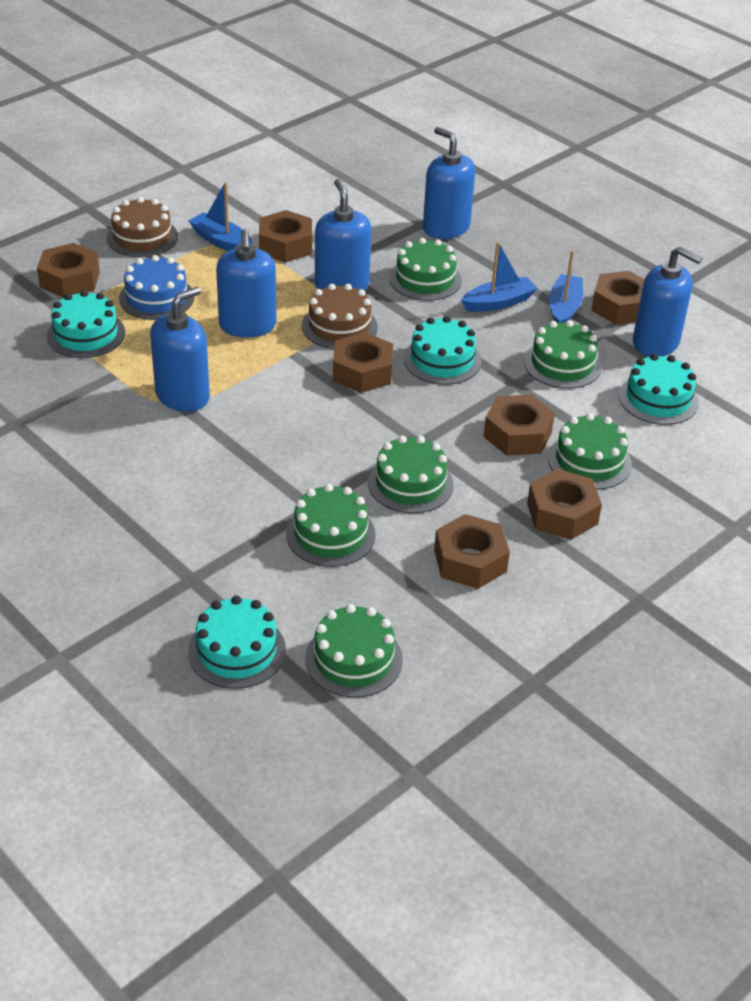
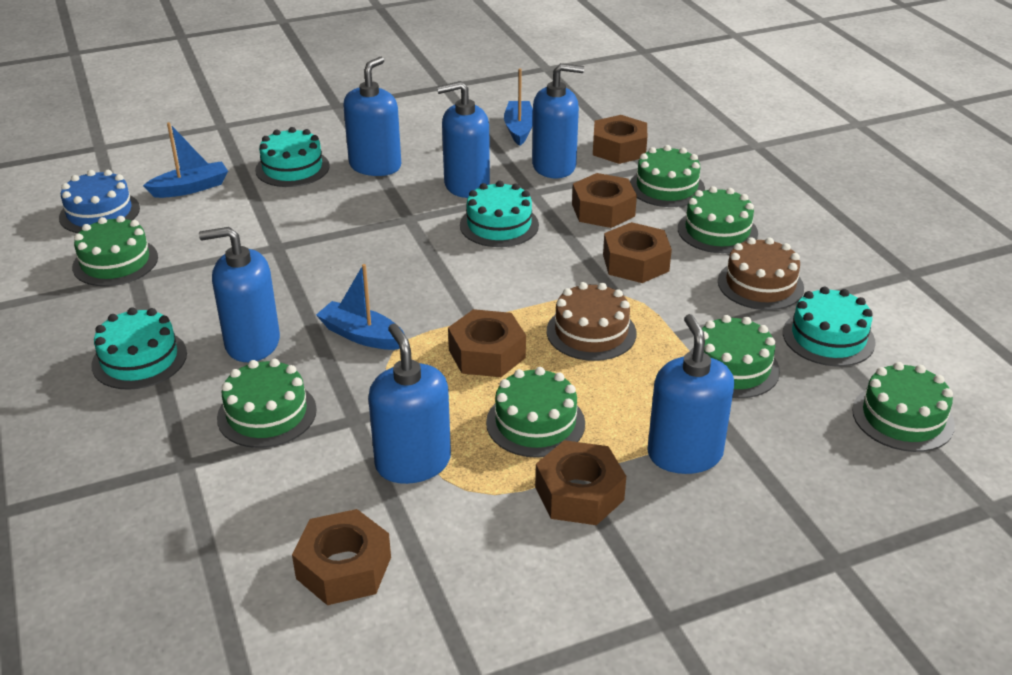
blue soap dispenser: 5 -> 6
brown nut: 7 -> 6
green cake: 6 -> 7

